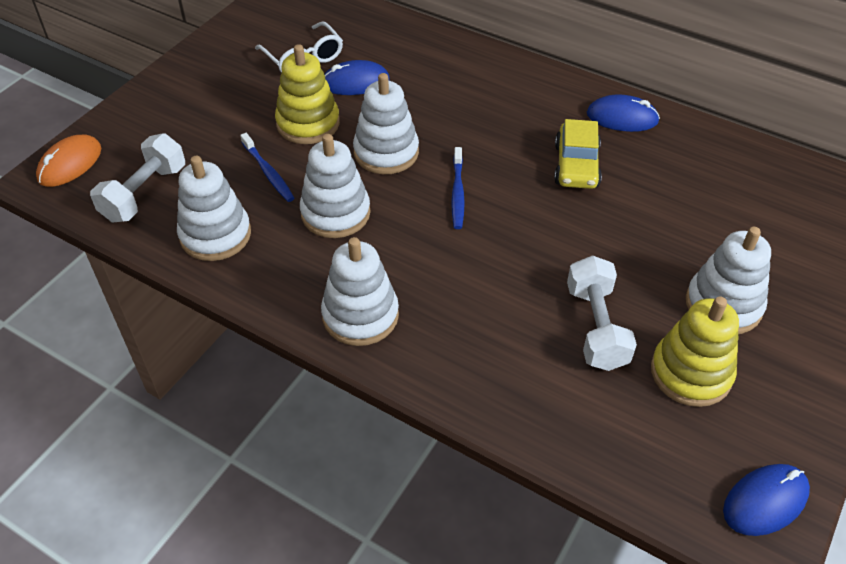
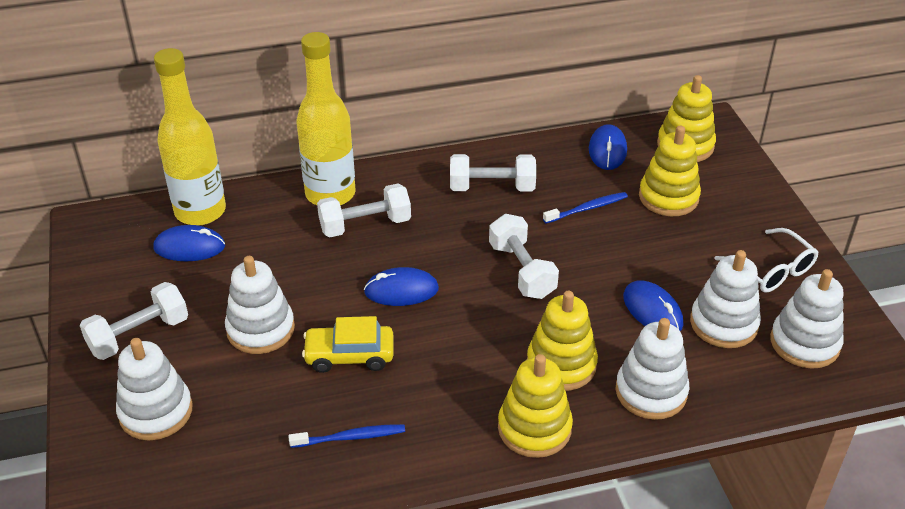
blue mouse: 3 -> 4
orange mouse: 1 -> 0
white dumbbell: 2 -> 4
yellow bottle: 0 -> 2
yellow stacking toy: 2 -> 4

